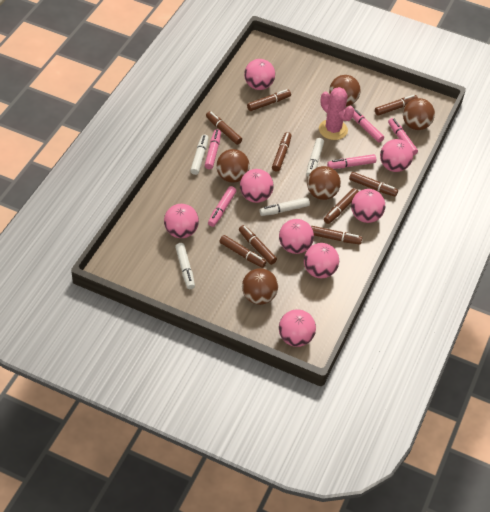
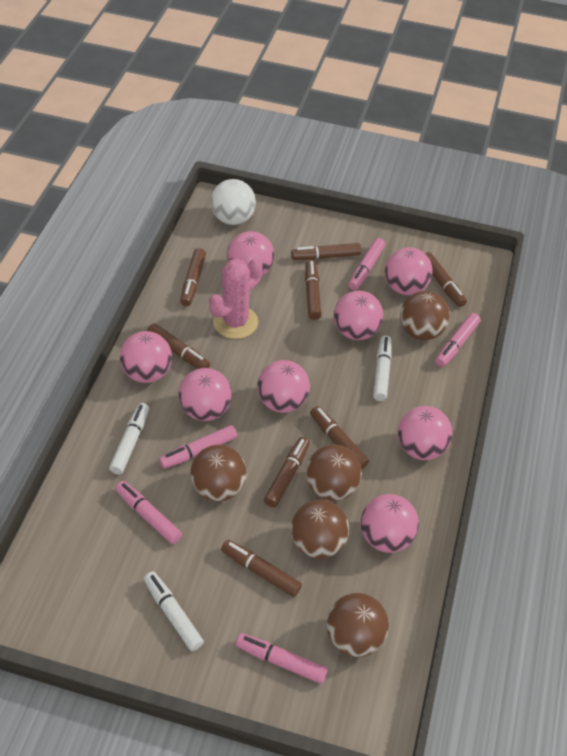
brown marker: 9 -> 8
white ball: 0 -> 1
white marker: 4 -> 3

